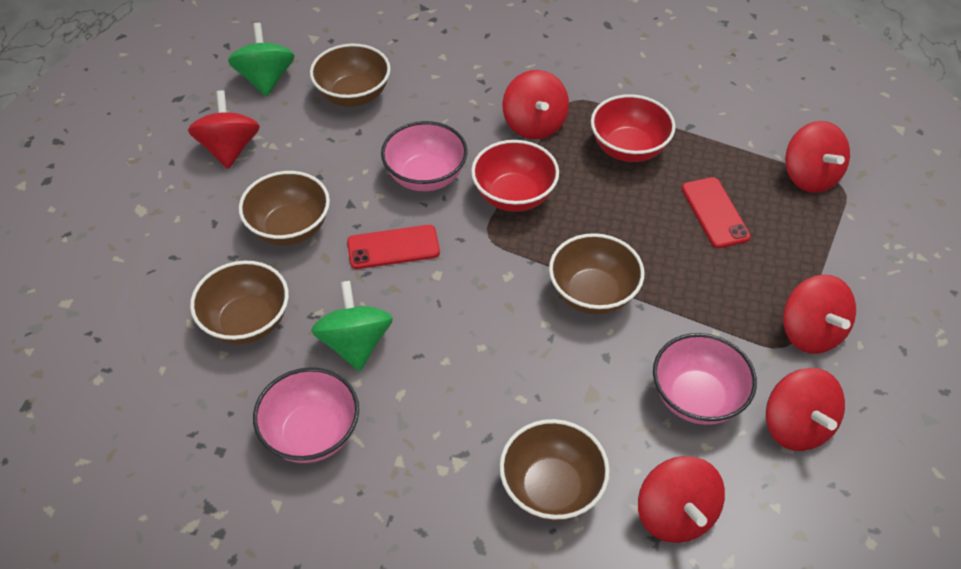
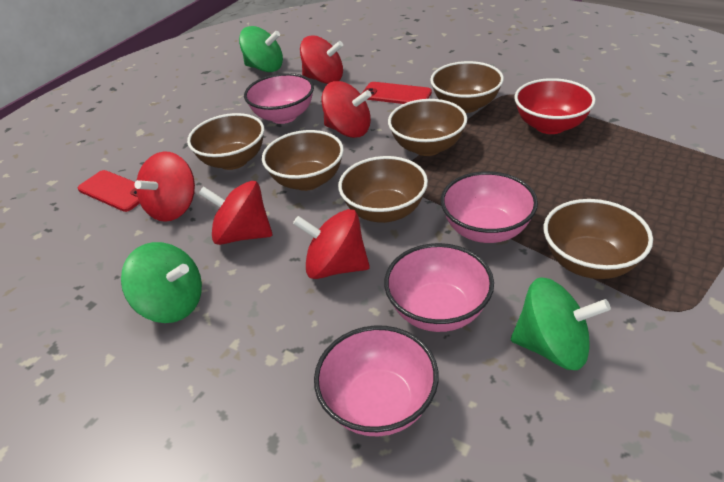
brown bowl: 5 -> 6
green spinning top: 2 -> 3
pink bowl: 3 -> 4
red bowl: 2 -> 1
red spinning top: 6 -> 5

